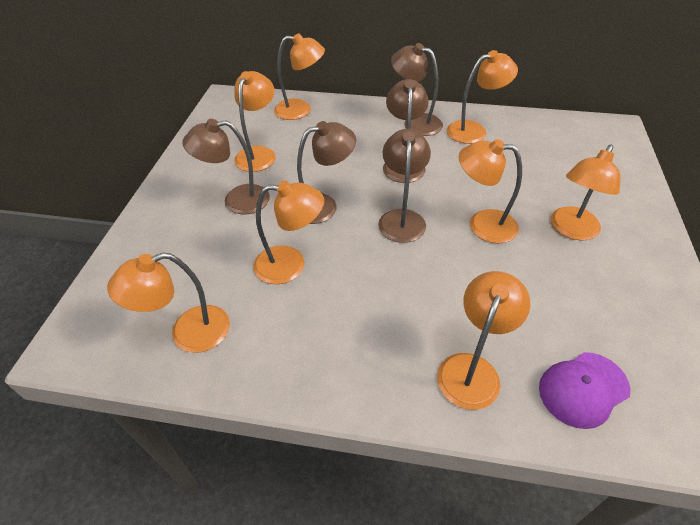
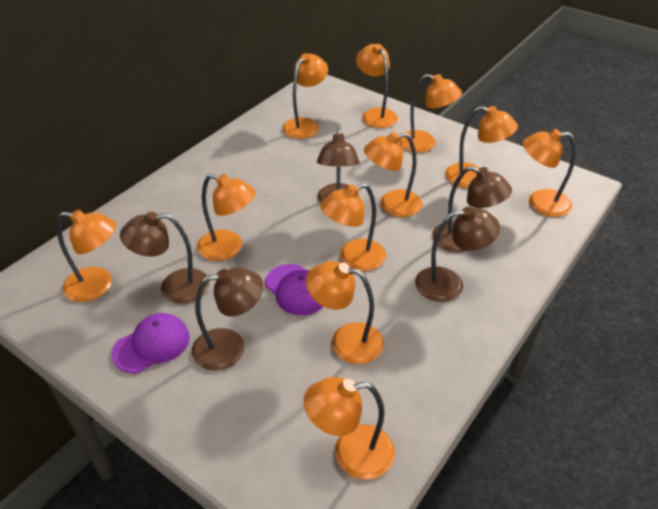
orange lamp: 8 -> 11
purple cap: 1 -> 2

